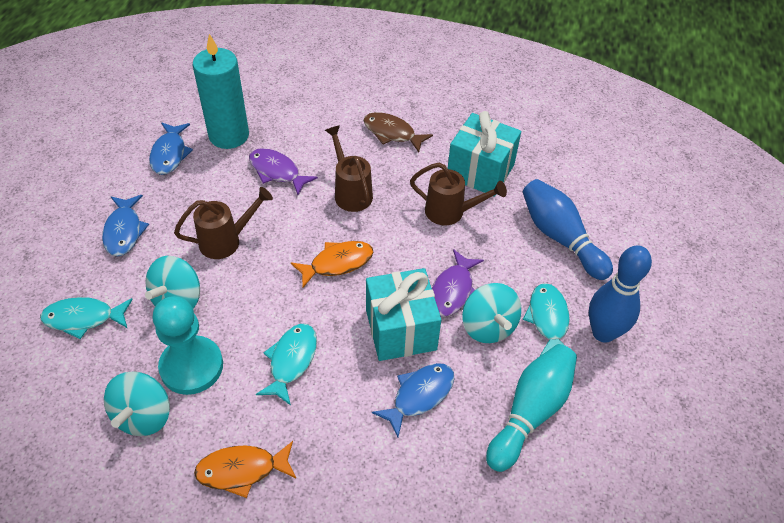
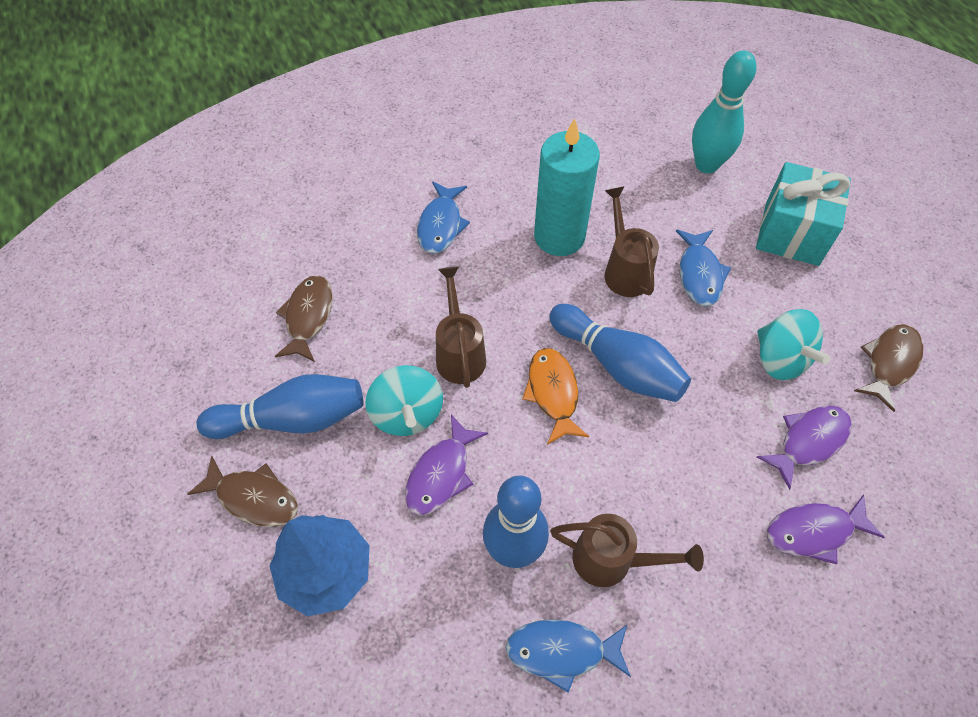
blue bowling pin: 2 -> 3
blue tree: 0 -> 1
brown fish: 1 -> 3
orange fish: 2 -> 1
purple fish: 2 -> 3
turquoise fish: 3 -> 0
turquoise gift: 2 -> 1
turquoise pawn: 1 -> 0
turquoise spinning top: 3 -> 2

